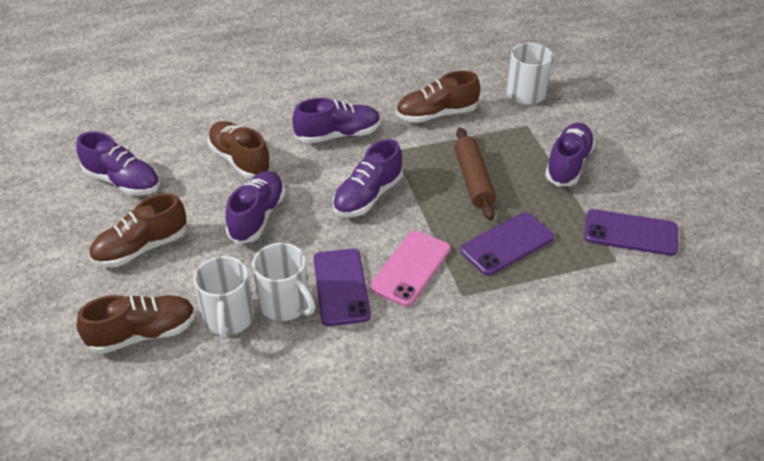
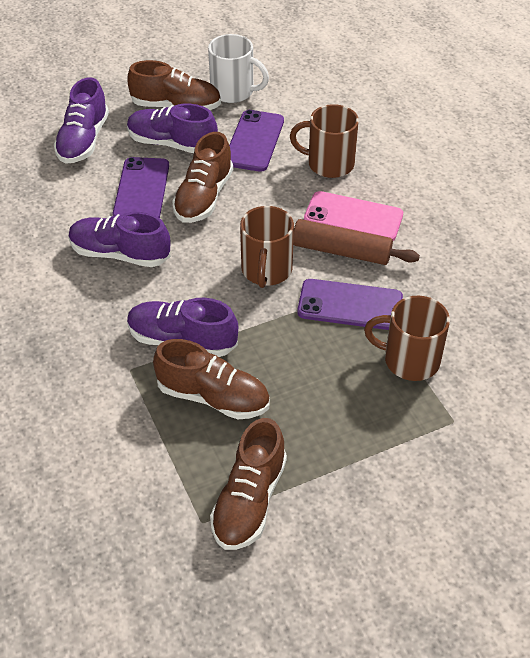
brown mug: 0 -> 3
purple shoe: 5 -> 4
white mug: 3 -> 1

